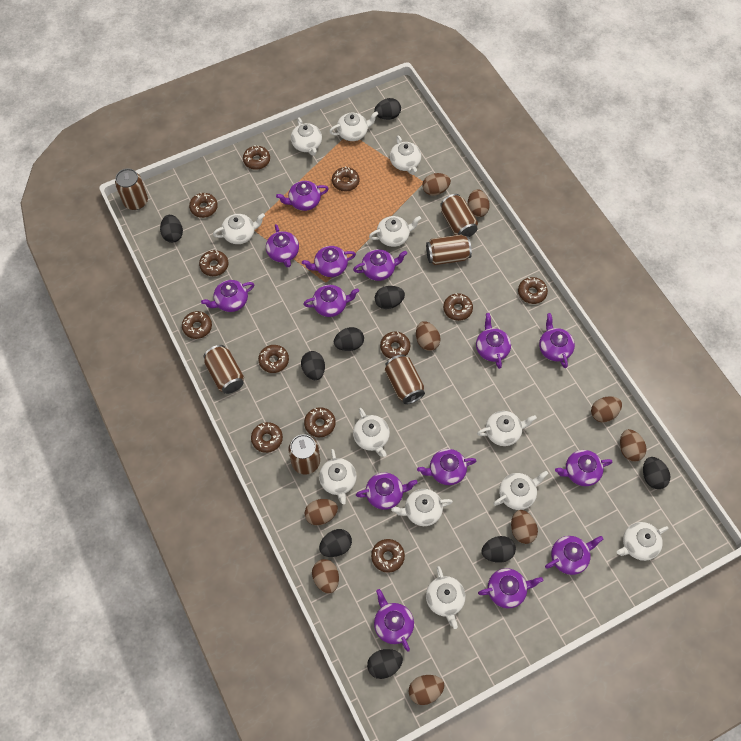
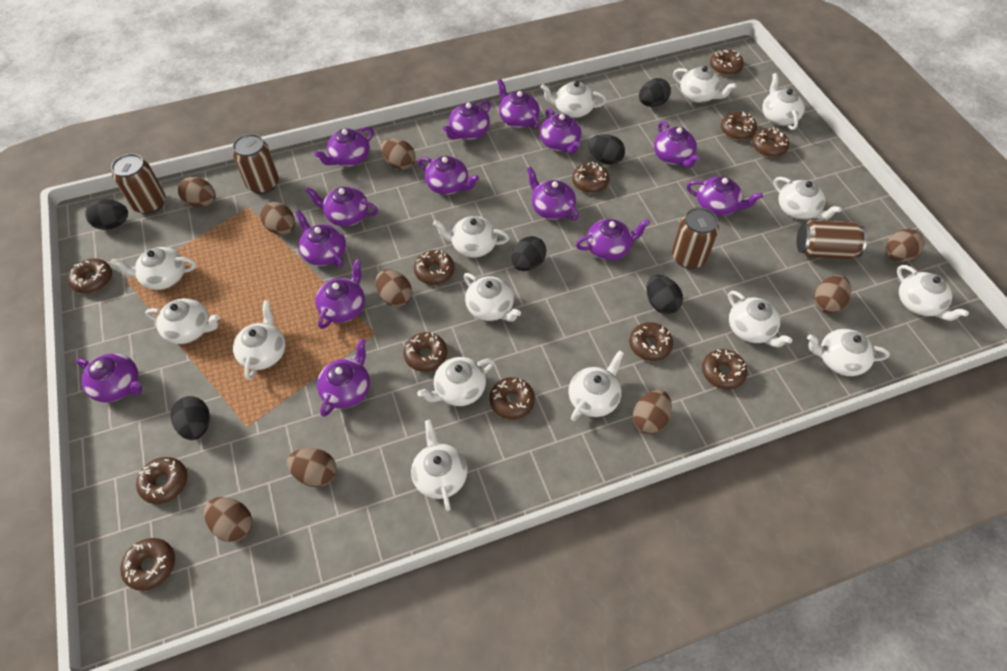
black egg: 9 -> 6
brown can: 6 -> 4
white teapot: 12 -> 15

